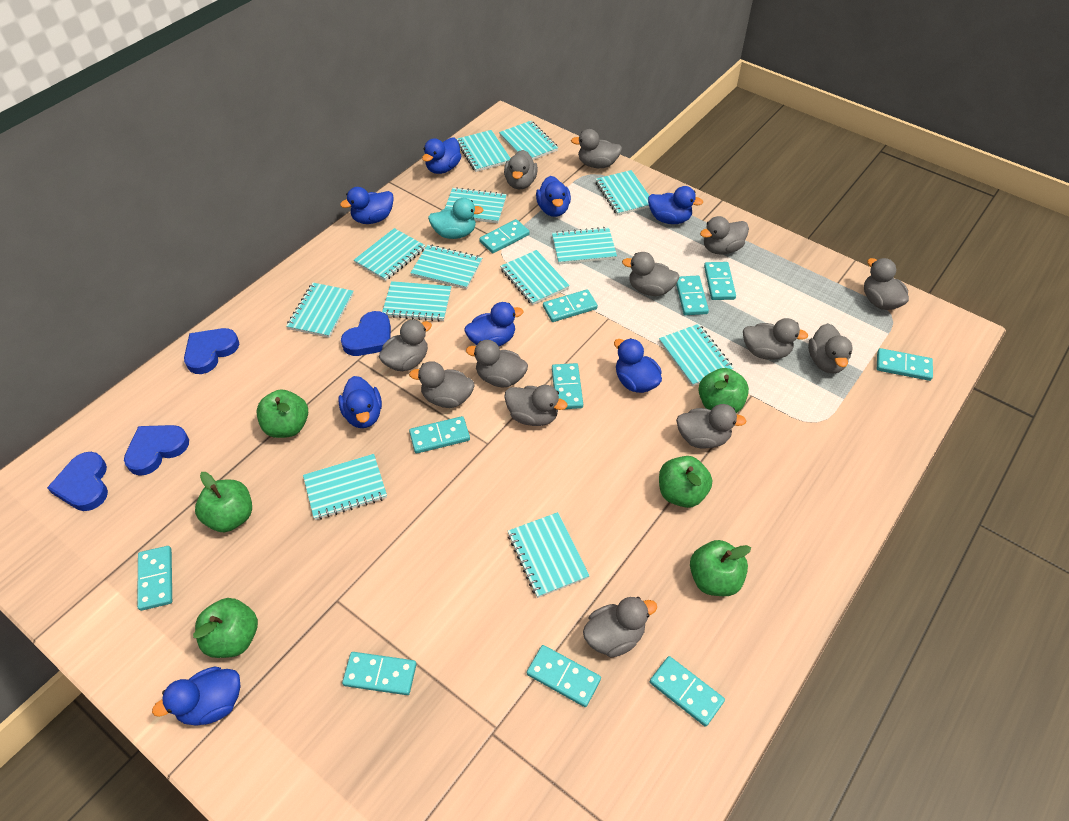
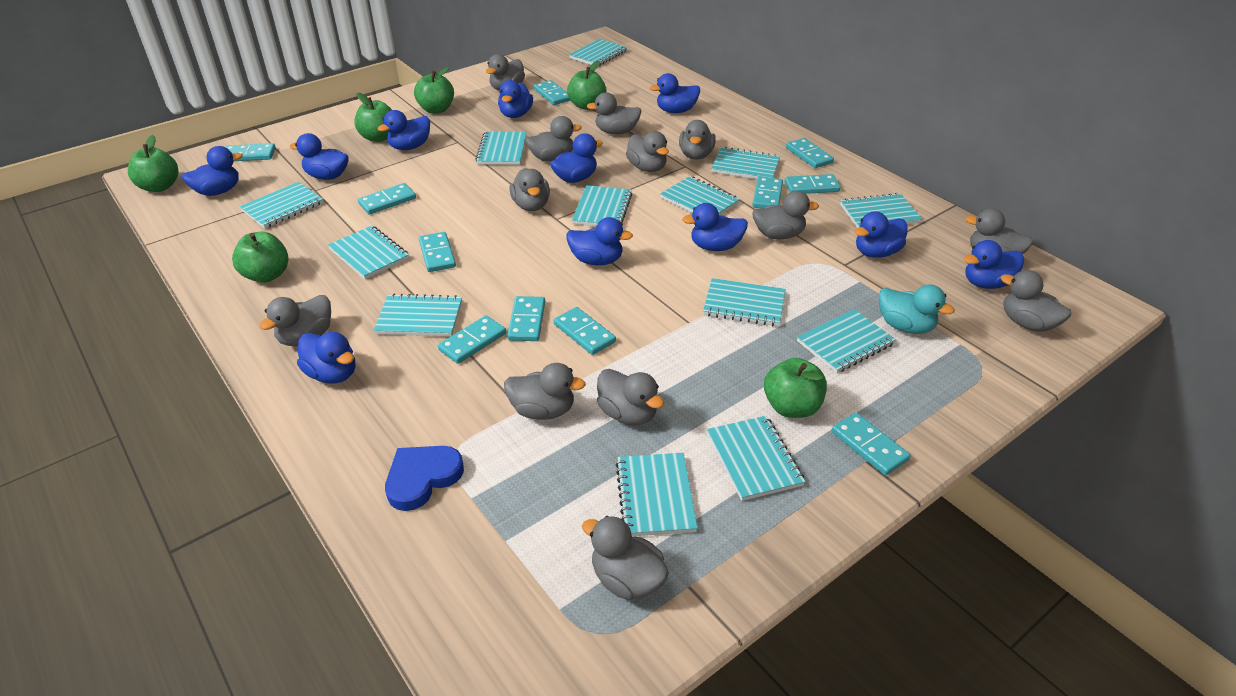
blue duck: 8 -> 11
blue heart: 4 -> 1

